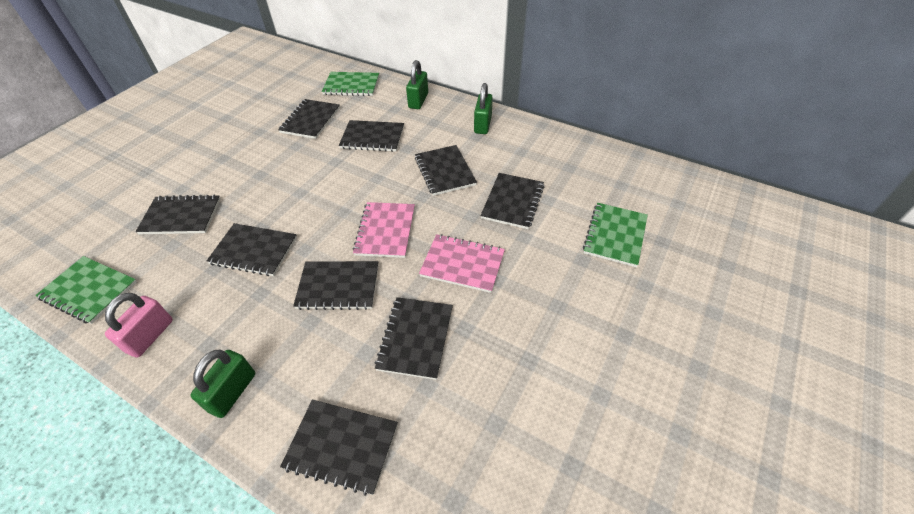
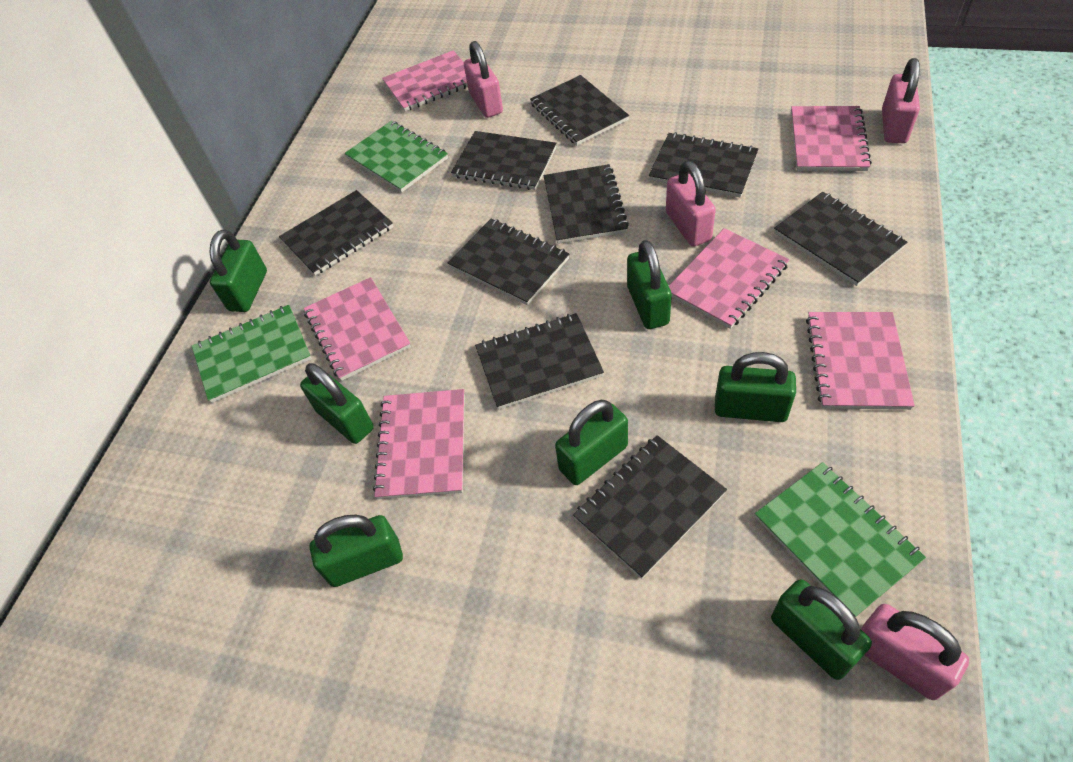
green padlock: 3 -> 7
pink notebook: 2 -> 6
pink padlock: 1 -> 4

